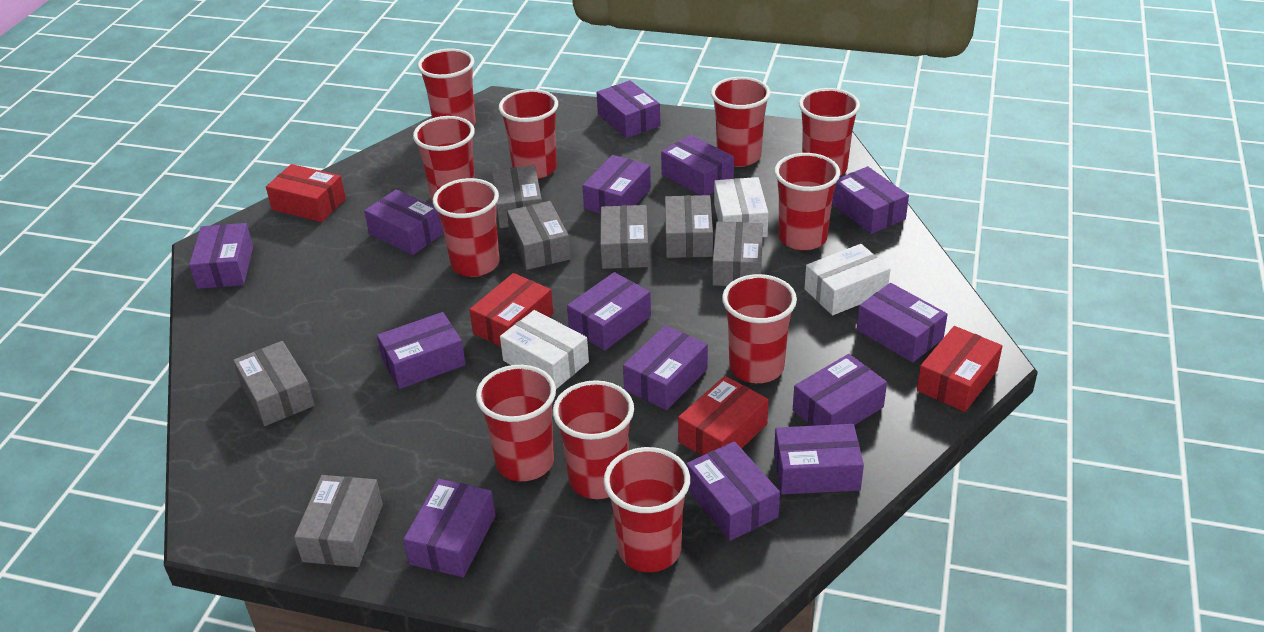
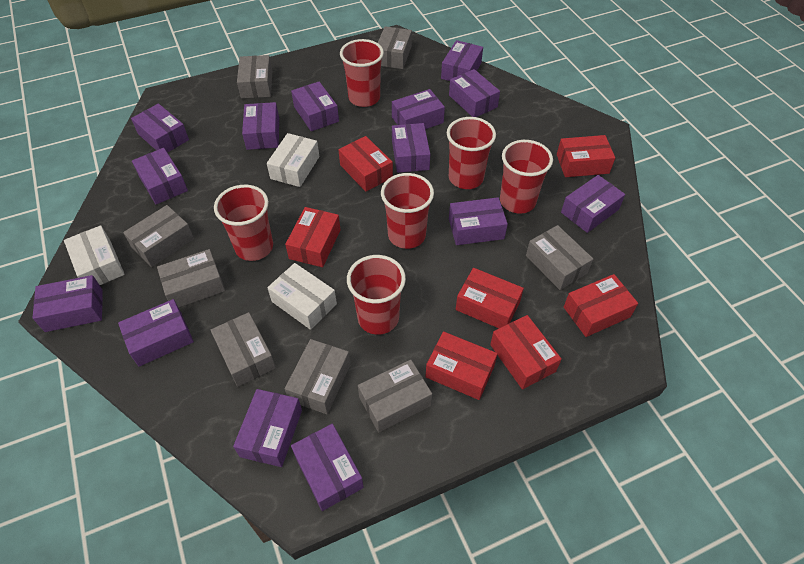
grey box: 7 -> 8
red box: 4 -> 7
red cup: 11 -> 6

